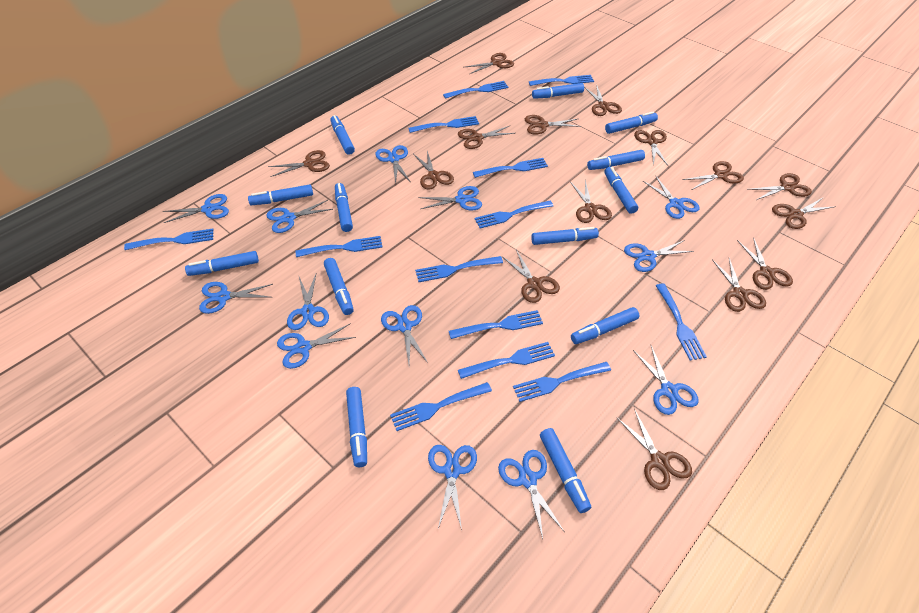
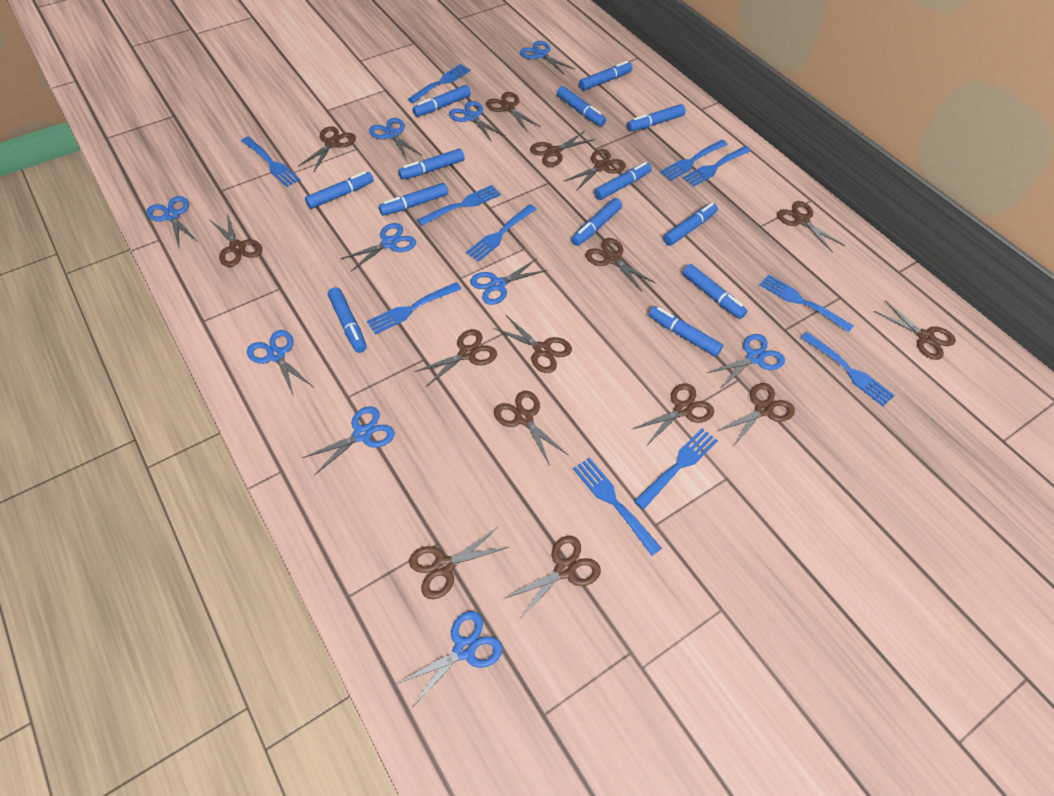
blue fork: 13 -> 11
blue scissors: 13 -> 10

